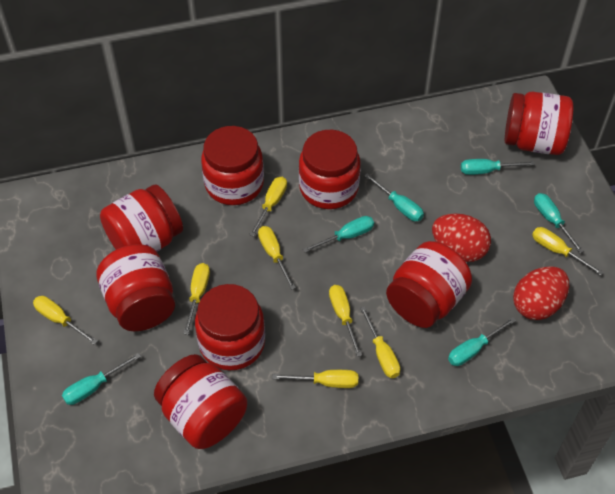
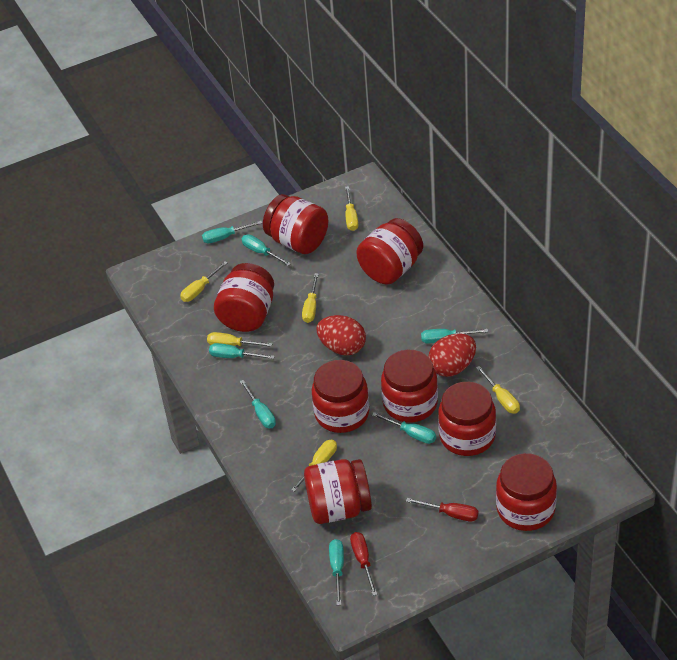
red screwdriver: 0 -> 2
turquoise screwdriver: 6 -> 7
yellow screwdriver: 8 -> 6

